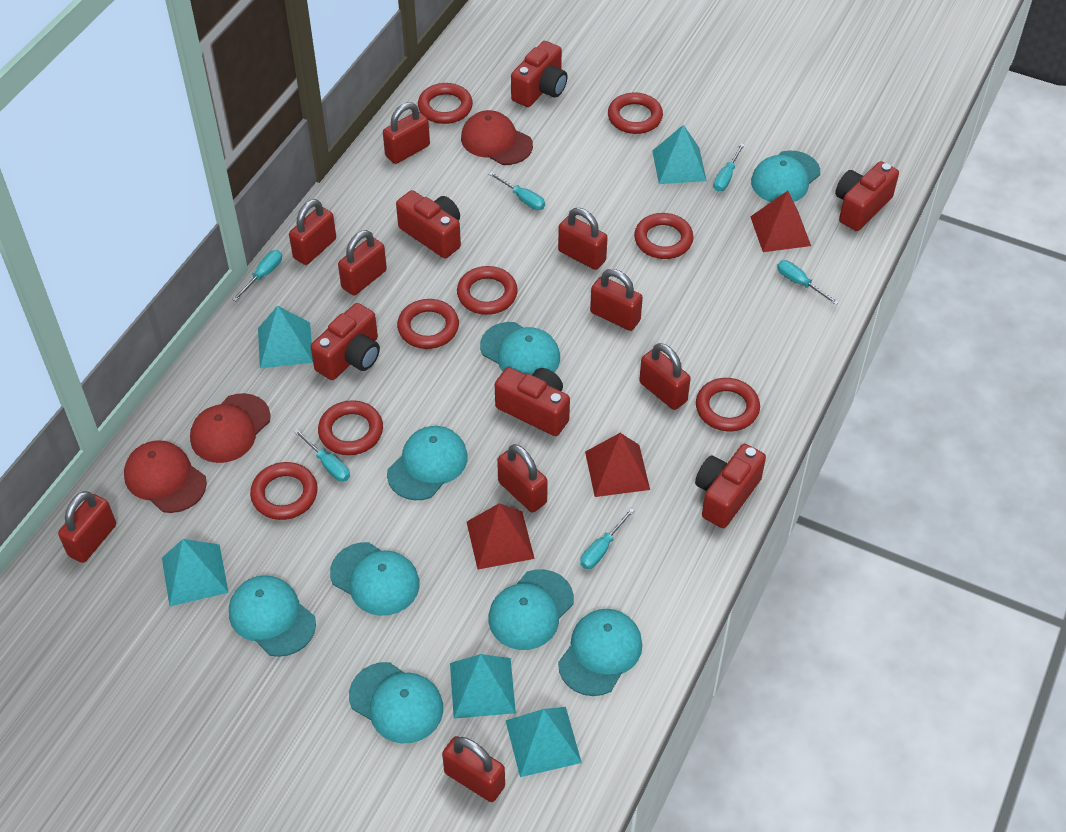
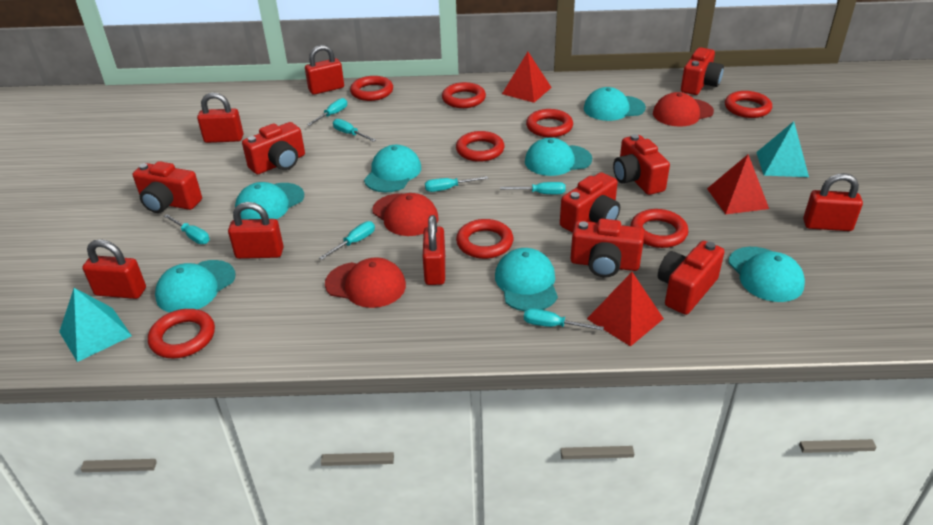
red camera: 6 -> 7
red padlock: 9 -> 6
turquoise cap: 8 -> 7
turquoise pyramid: 5 -> 2
turquoise screwdriver: 6 -> 7

